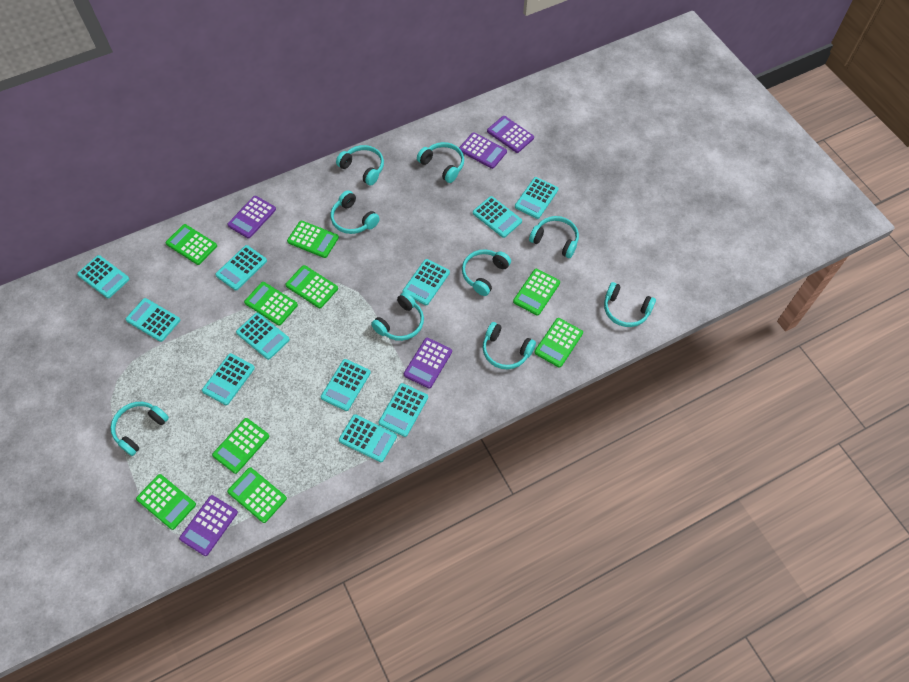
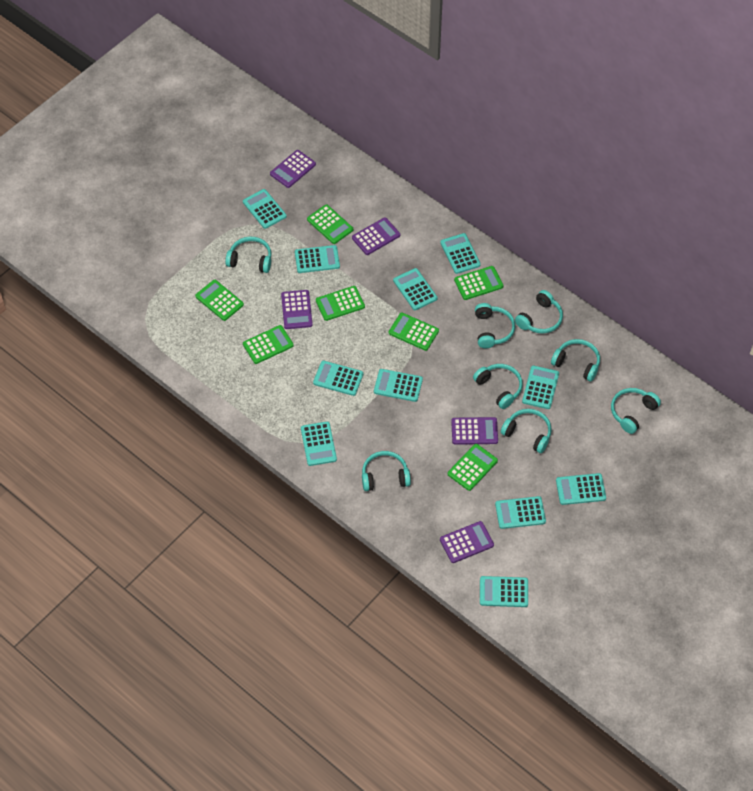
green calculator: 9 -> 7
turquoise headphones: 9 -> 8

